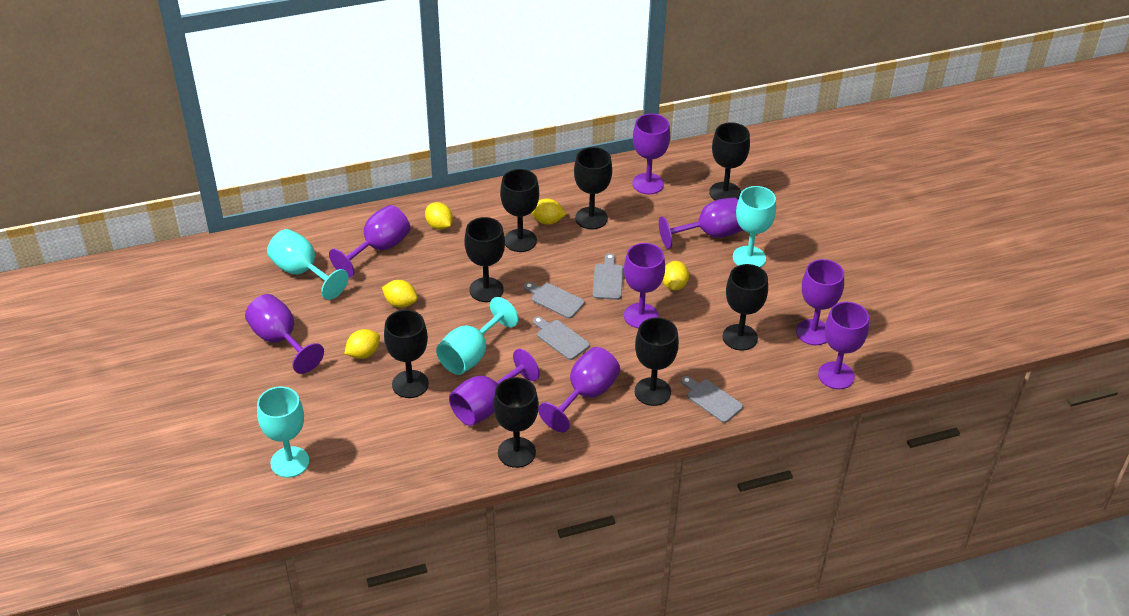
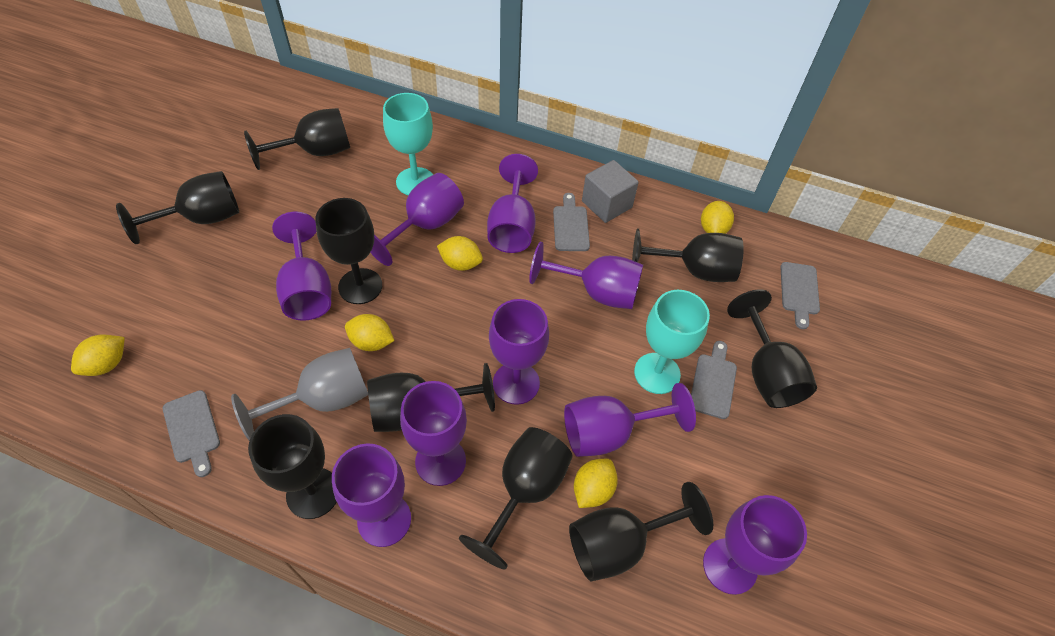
black goblet: 8 -> 9
grey cube: 0 -> 1
grey goblet: 0 -> 1
turquoise goblet: 4 -> 2

